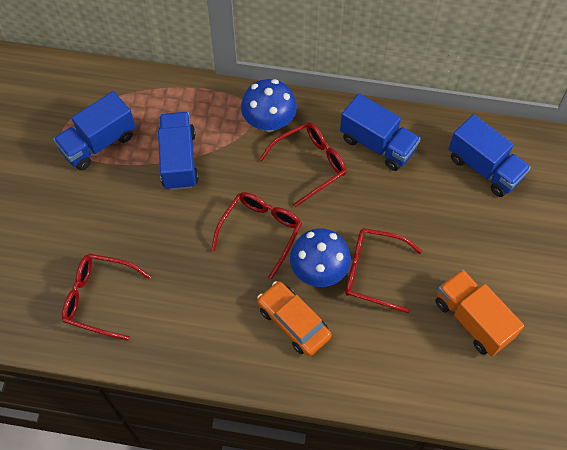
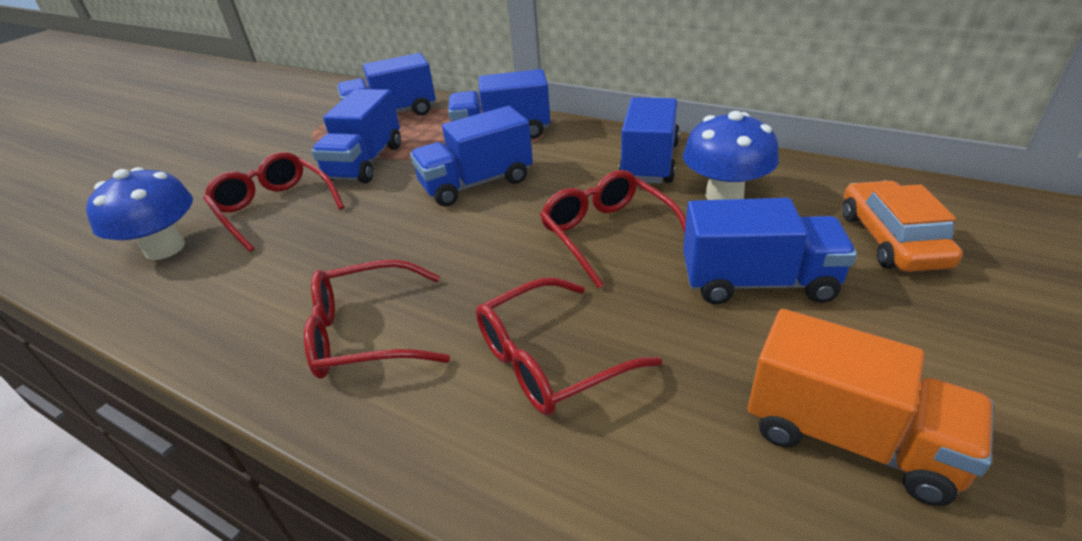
blue truck: 4 -> 6

